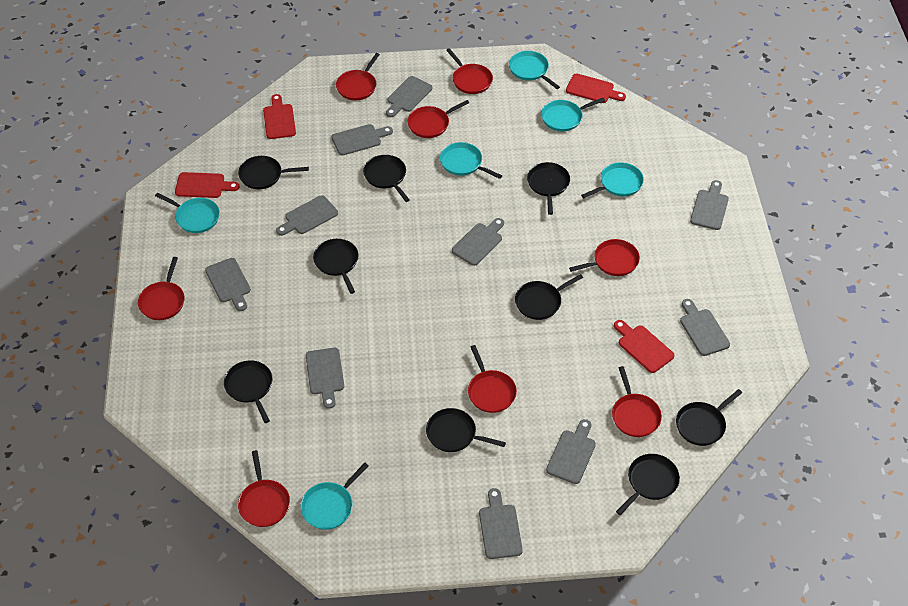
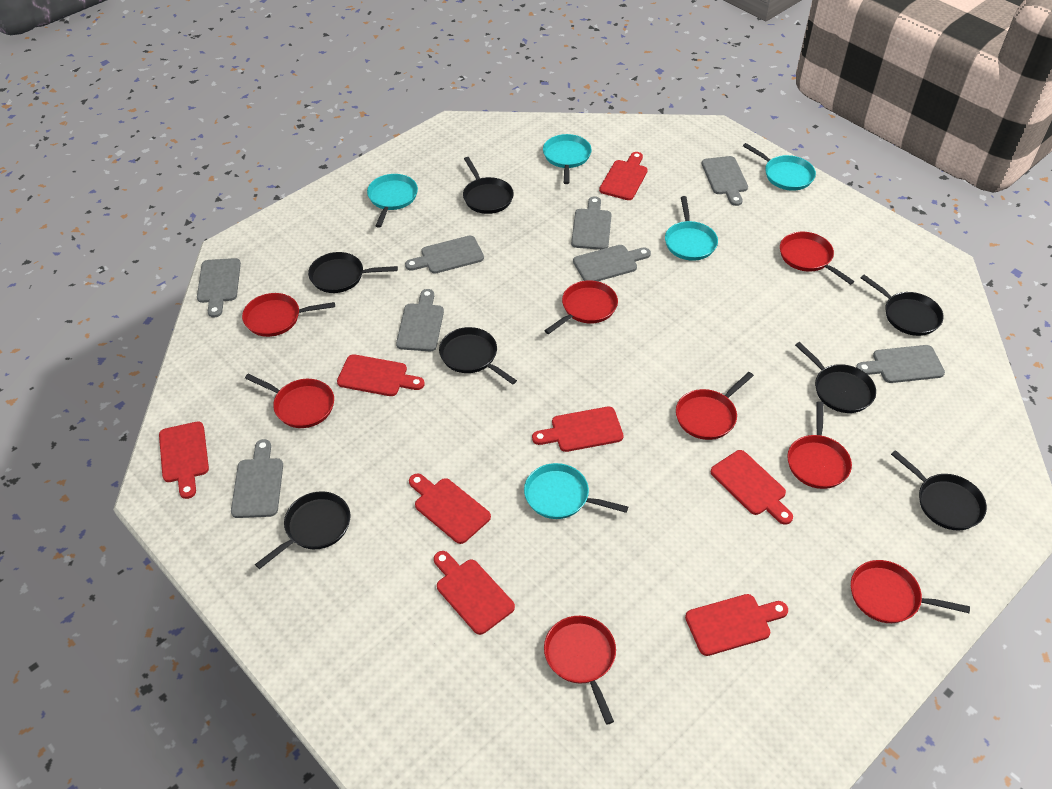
black pan: 9 -> 7
grey cutting board: 10 -> 8
red cutting board: 4 -> 8
turquoise pan: 6 -> 5

